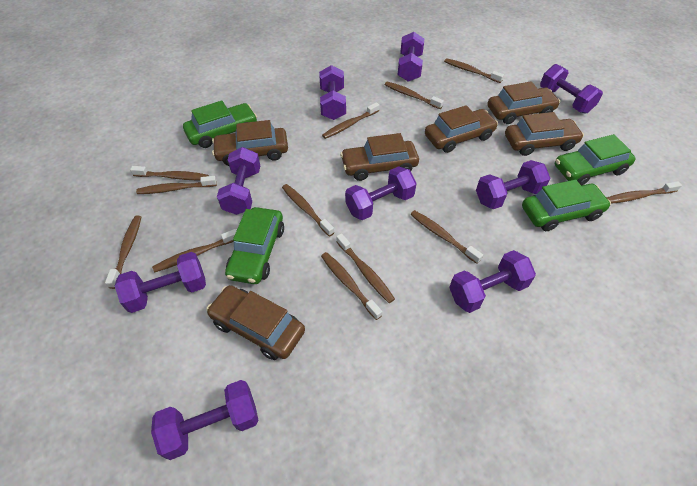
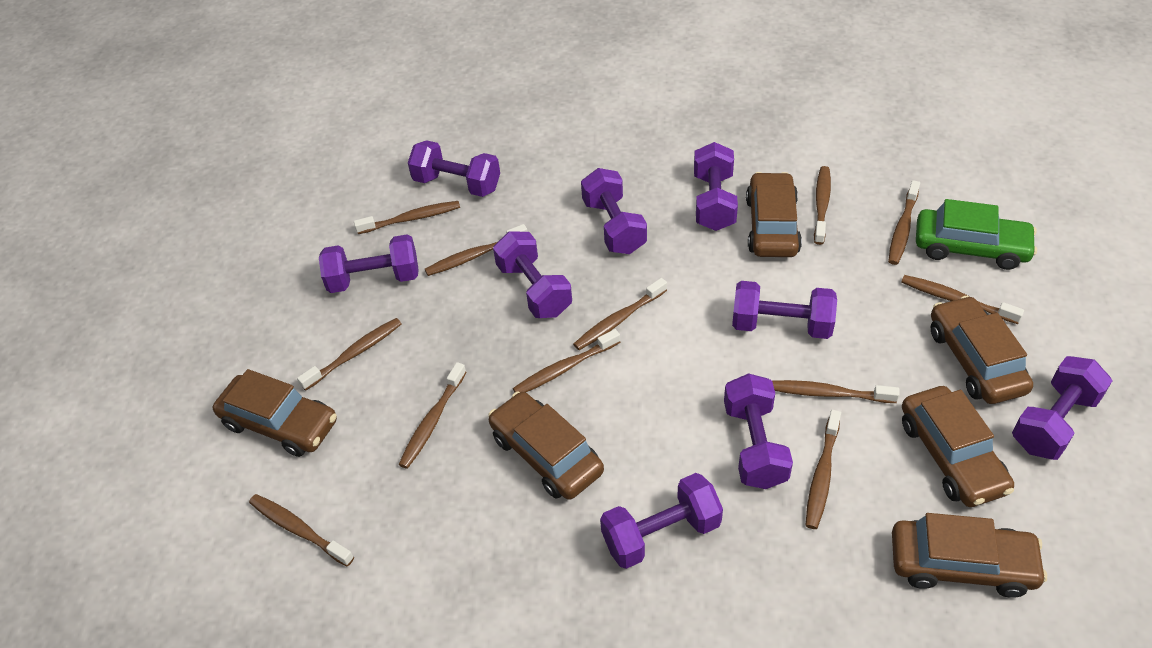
green car: 4 -> 1

